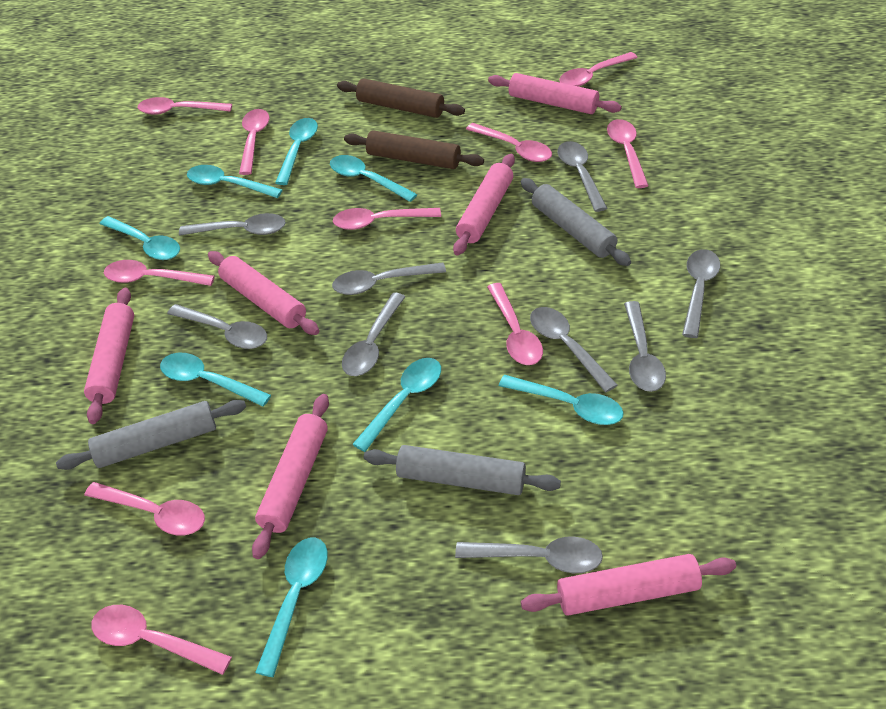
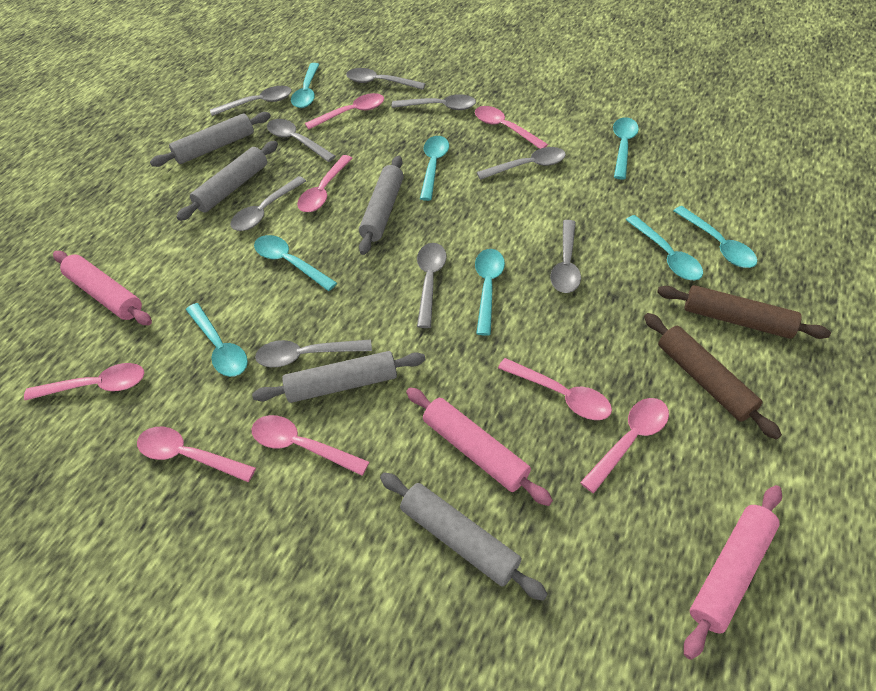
grey rolling pin: 3 -> 5
pink rolling pin: 6 -> 3
pink spoon: 10 -> 8

